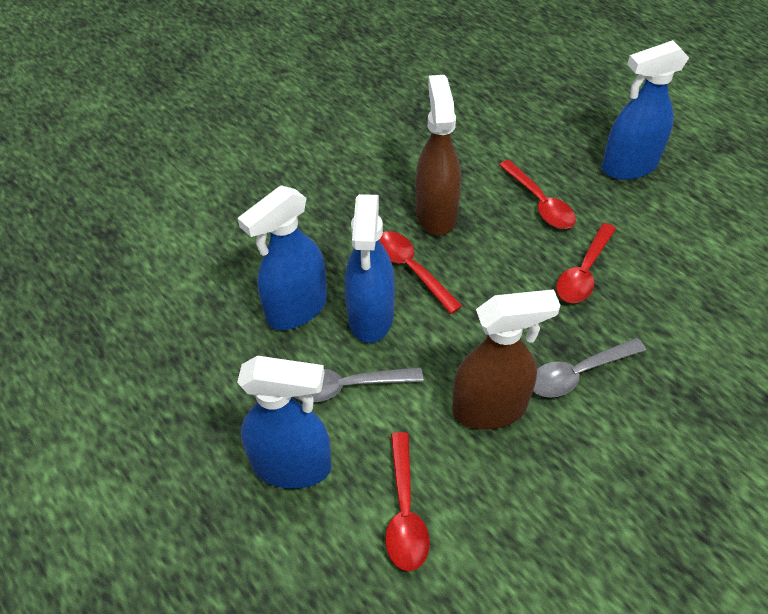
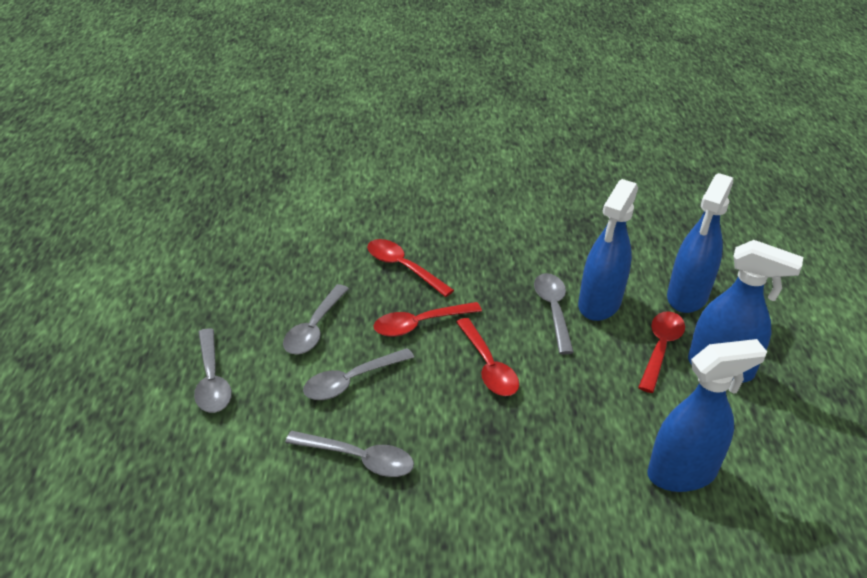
brown spray bottle: 2 -> 0
grey spoon: 2 -> 5

